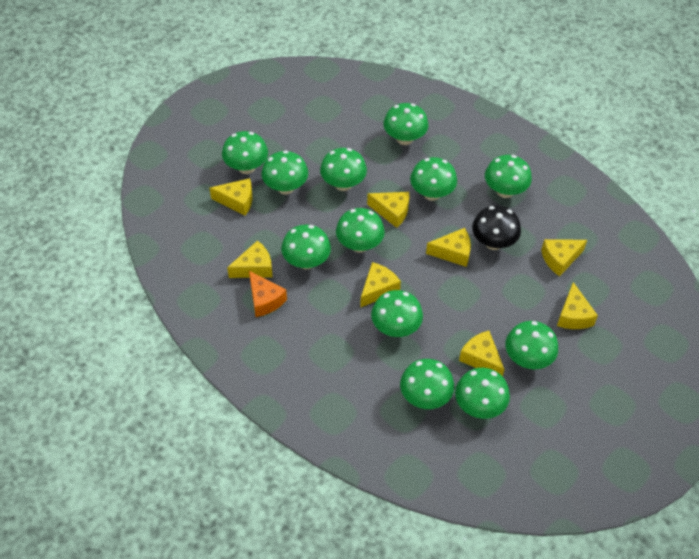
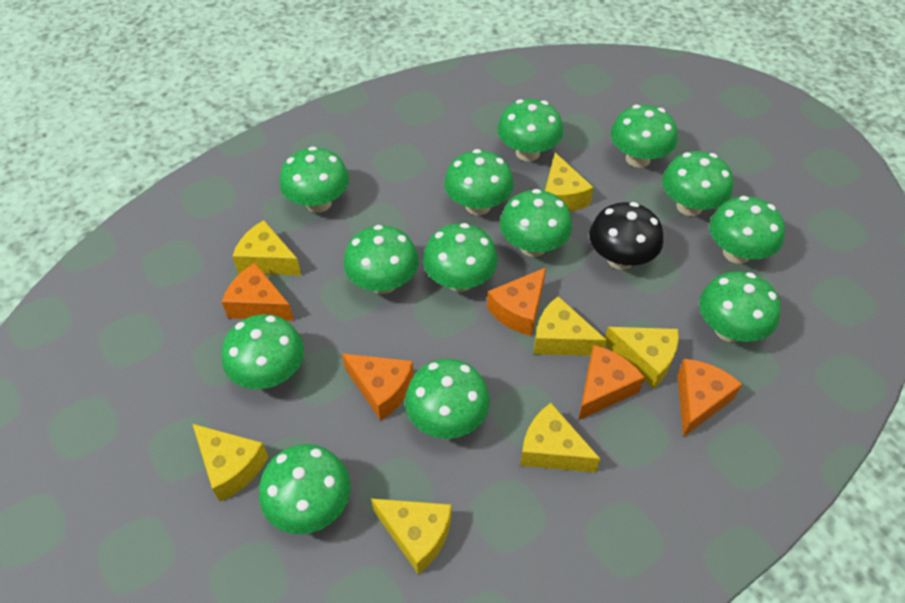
green mushroom: 12 -> 13
orange cheese: 1 -> 5
yellow cheese: 8 -> 7

